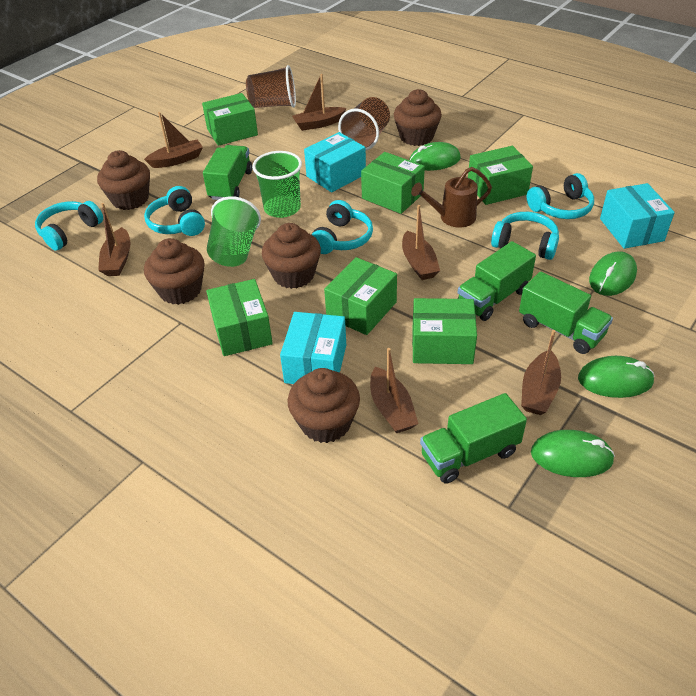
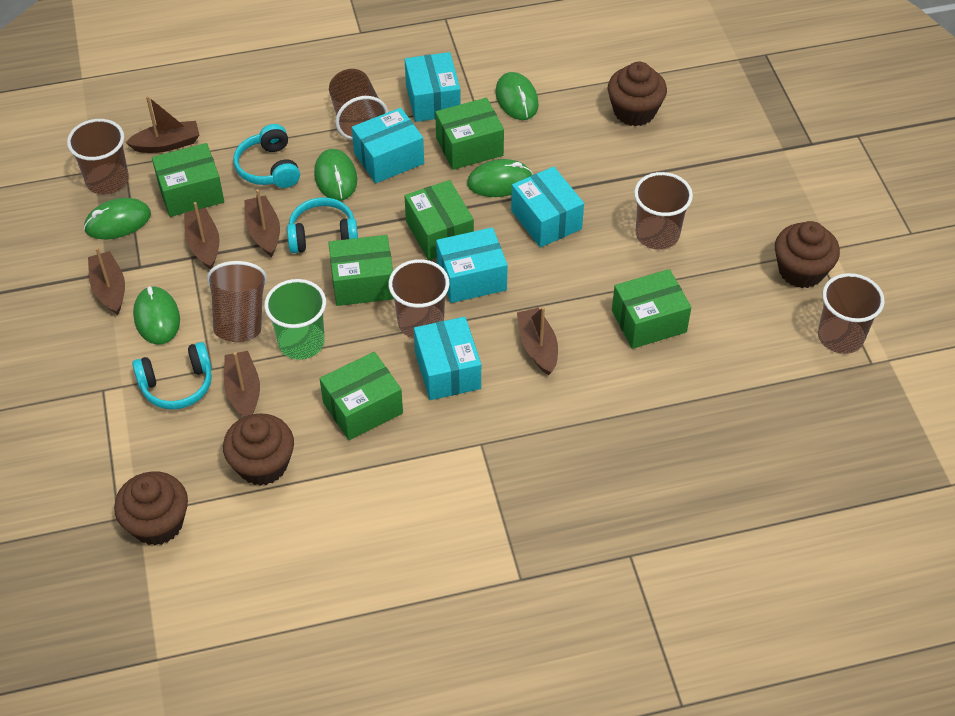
brown cup: 2 -> 6
brown cupcake: 5 -> 4
brown watering can: 1 -> 0
green cup: 2 -> 1
green mouse: 4 -> 5
green truck: 4 -> 0
turquoise box: 3 -> 5
turquoise headphones: 5 -> 3

